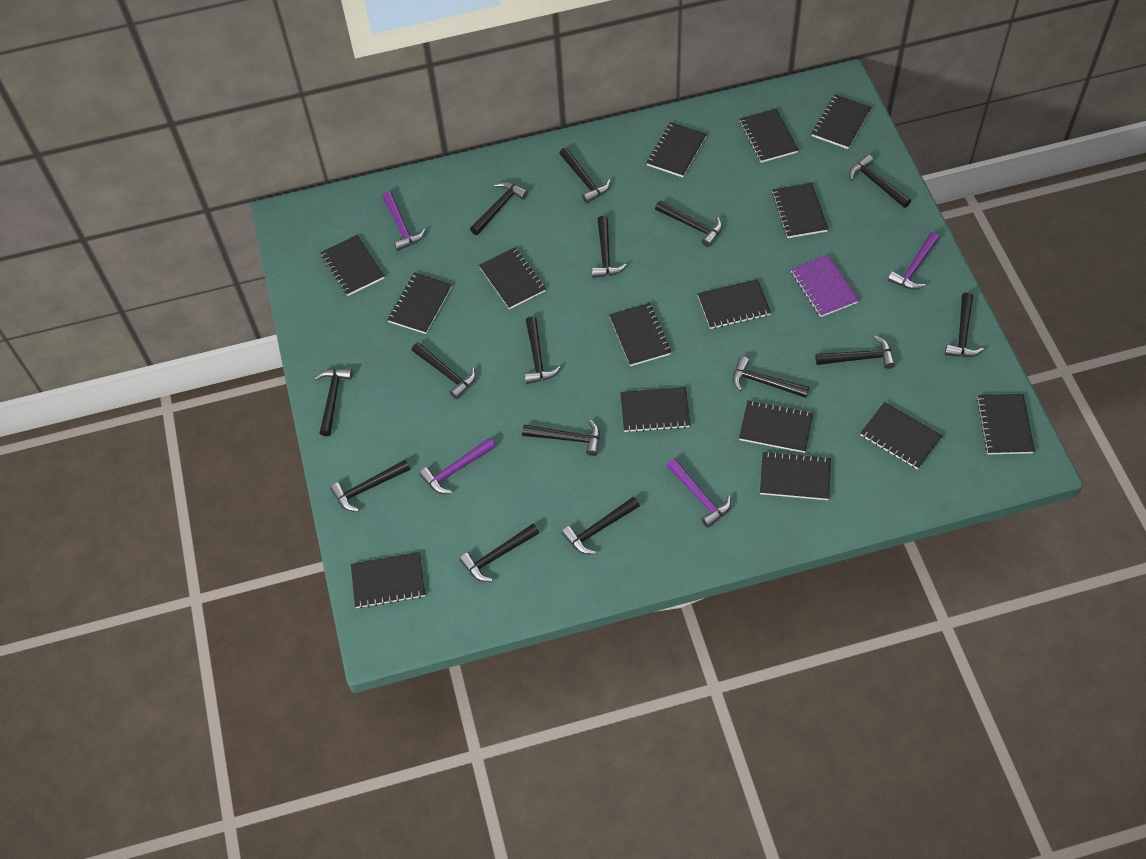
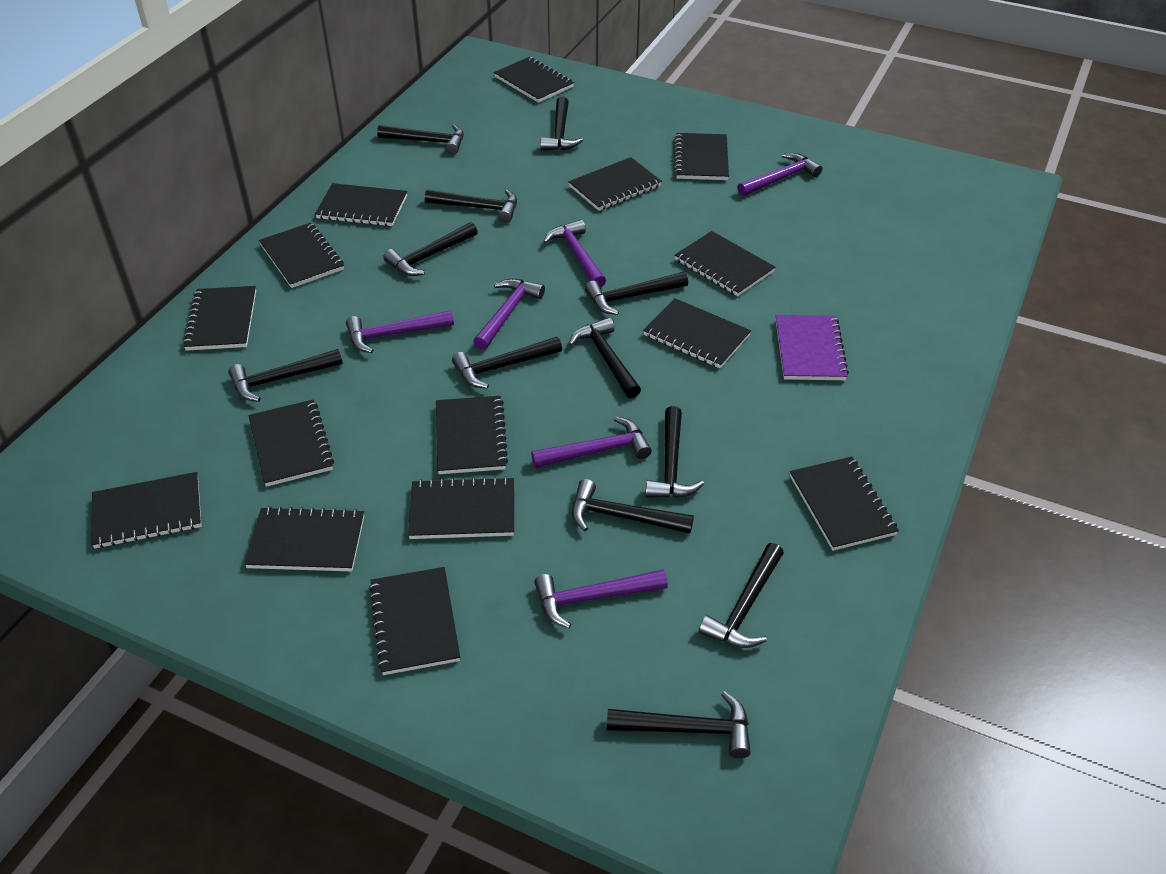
black hammer: 15 -> 12
purple hammer: 4 -> 6

